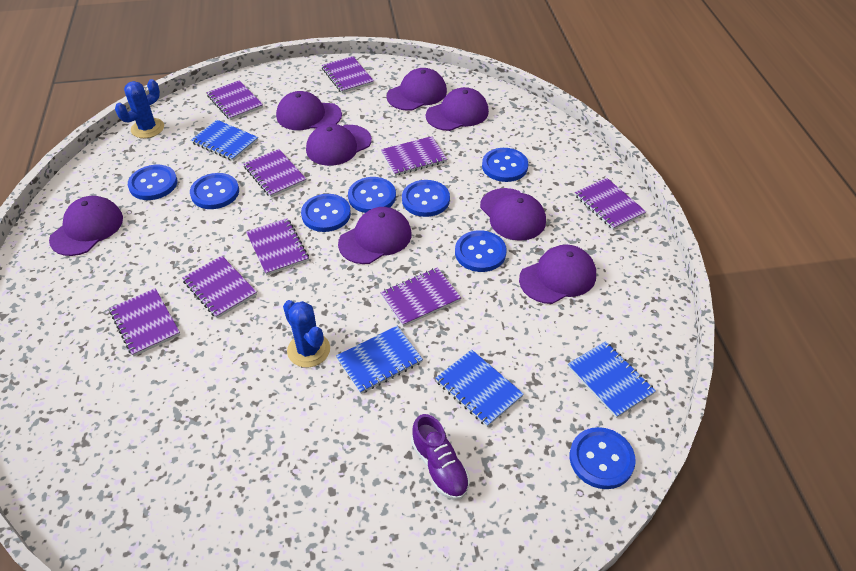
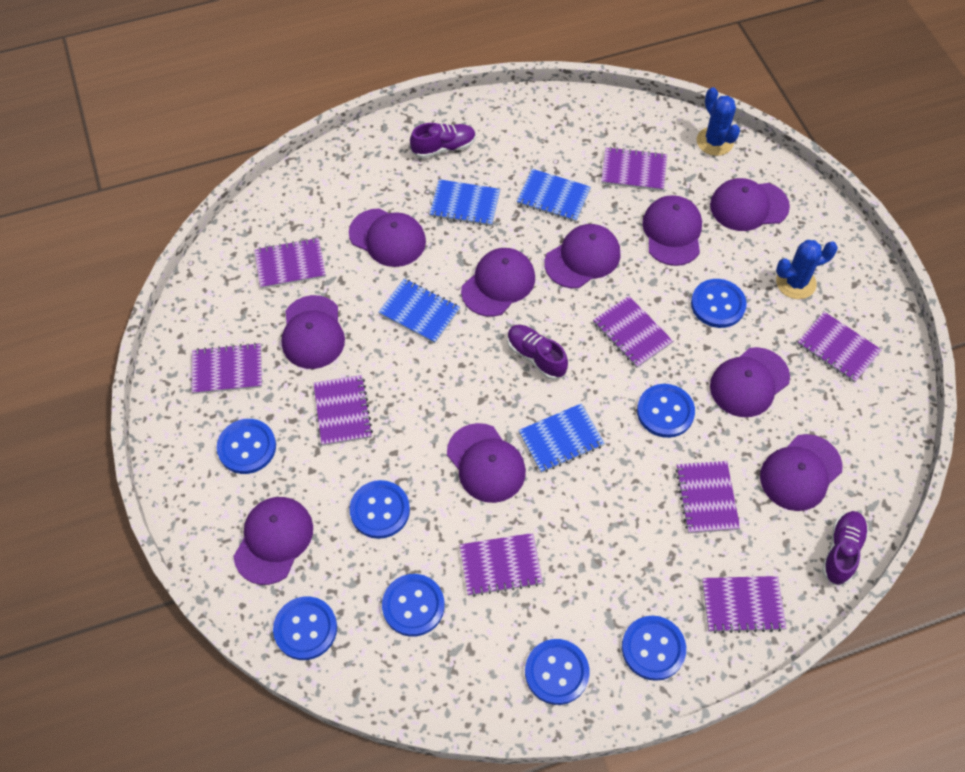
purple cap: 8 -> 10
purple shoe: 1 -> 3

